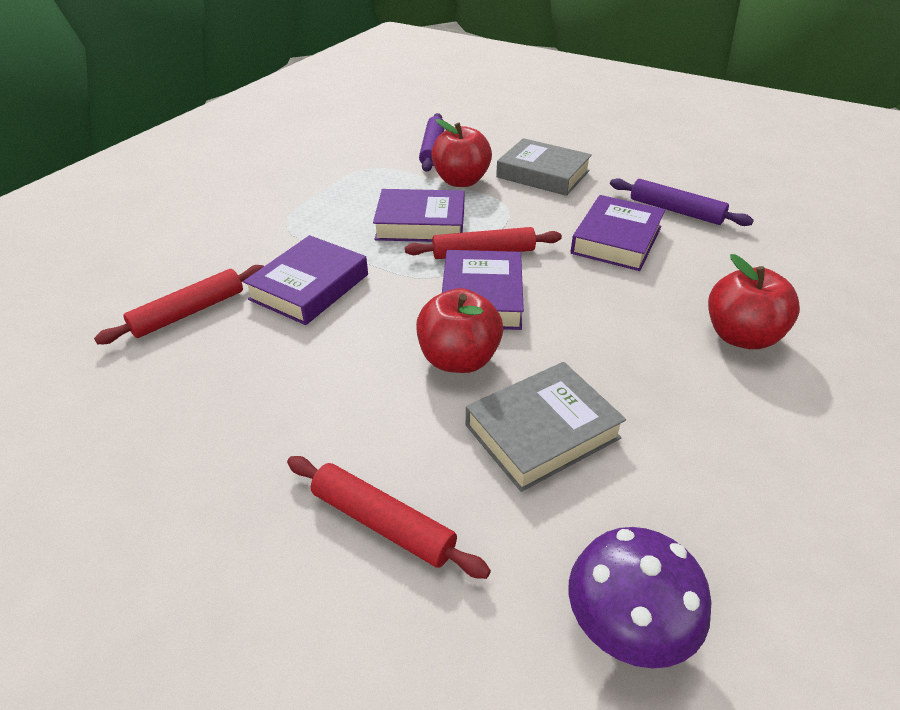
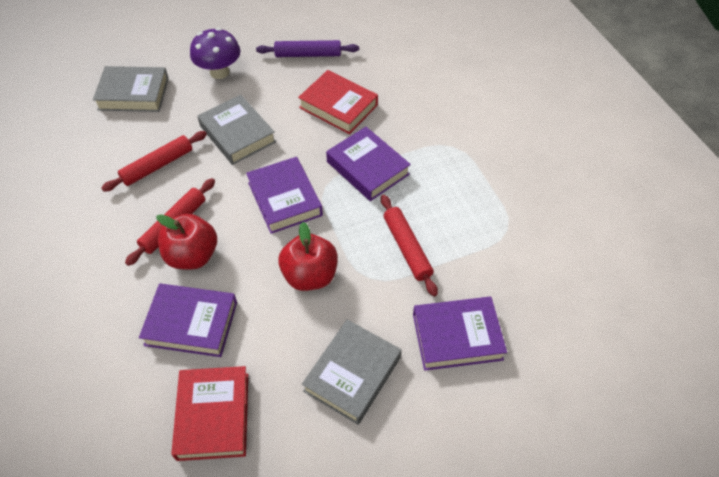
grey book: 2 -> 3
purple rolling pin: 2 -> 1
red apple: 3 -> 2
red book: 0 -> 2

